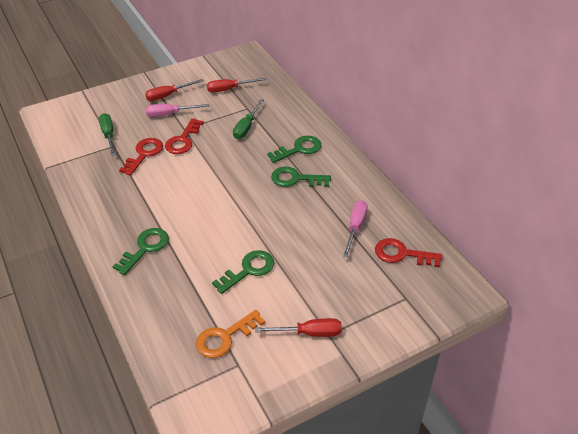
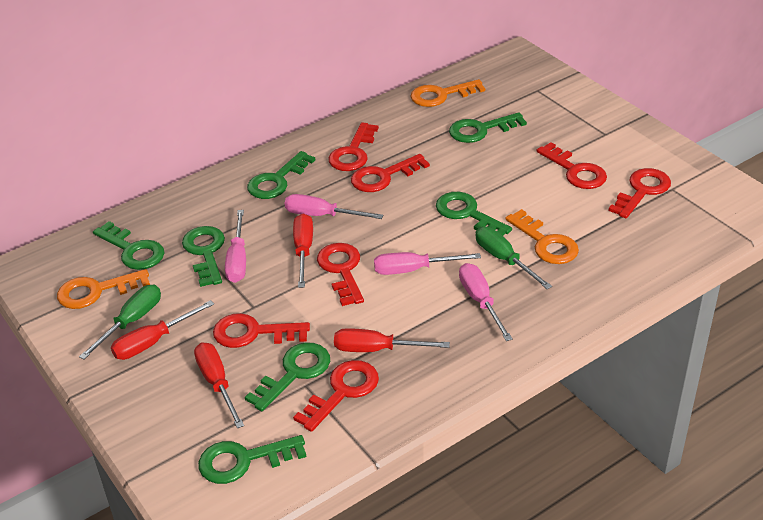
green key: 4 -> 7
orange key: 1 -> 3
pink screwdriver: 2 -> 4
red key: 3 -> 7
red screwdriver: 3 -> 4

